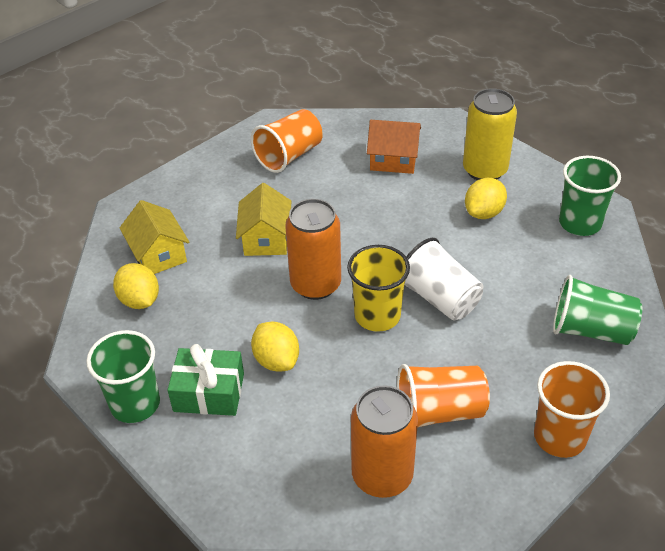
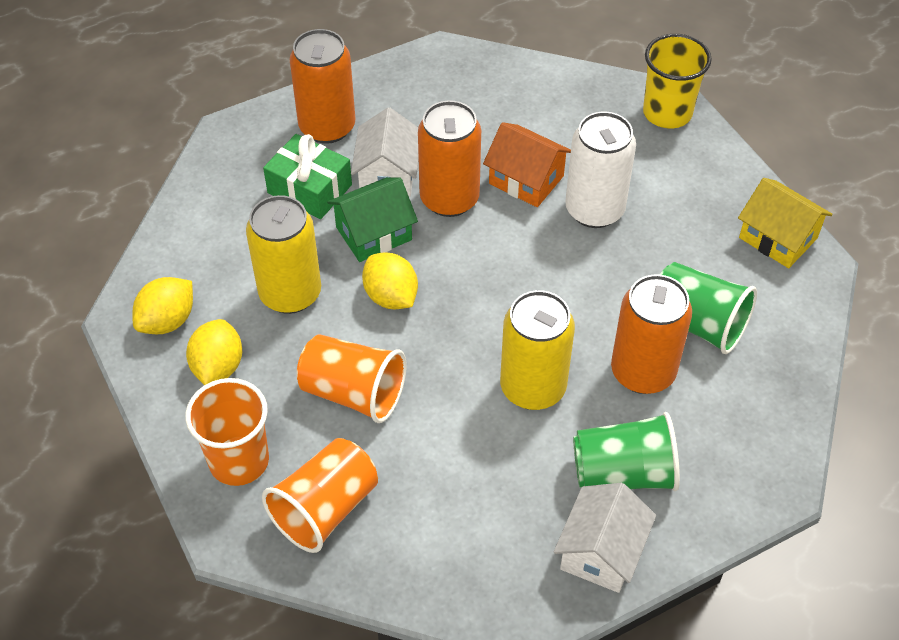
green cup: 3 -> 2
green house: 0 -> 1
orange can: 2 -> 3
white can: 0 -> 1
white cup: 1 -> 0
white house: 0 -> 2
yellow can: 1 -> 2
yellow house: 2 -> 1

